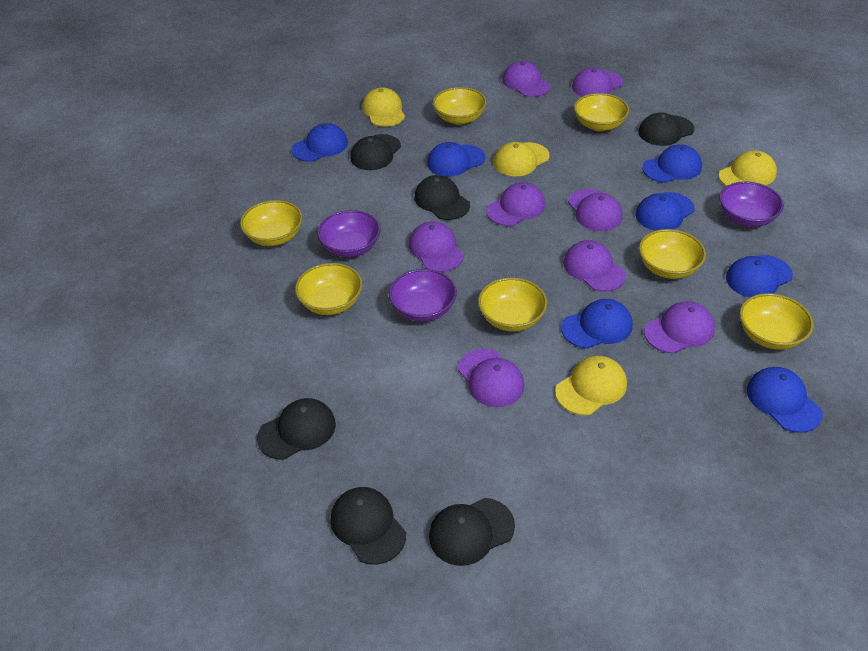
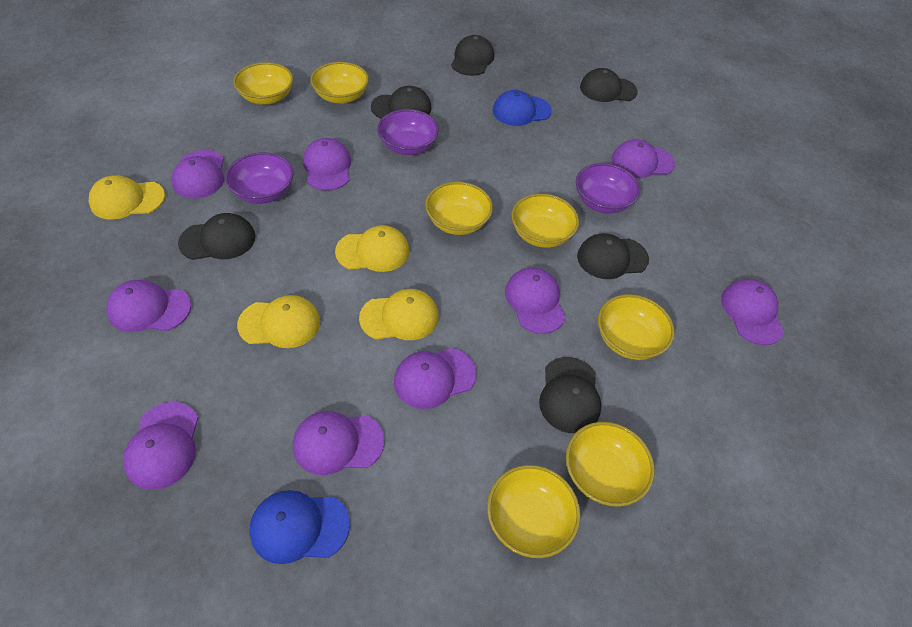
blue cap: 7 -> 2
purple cap: 8 -> 9

